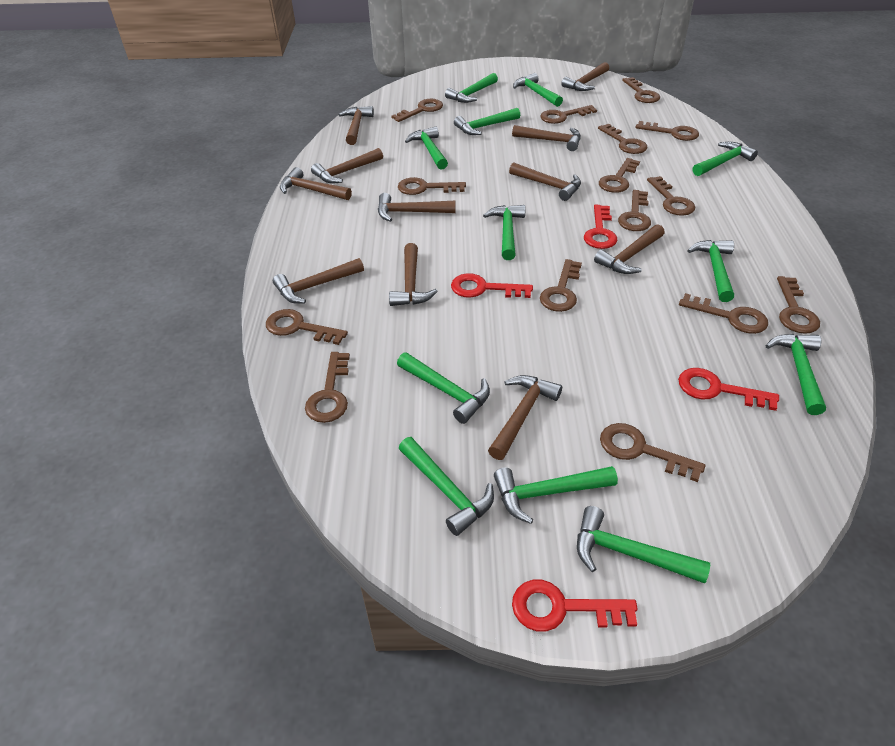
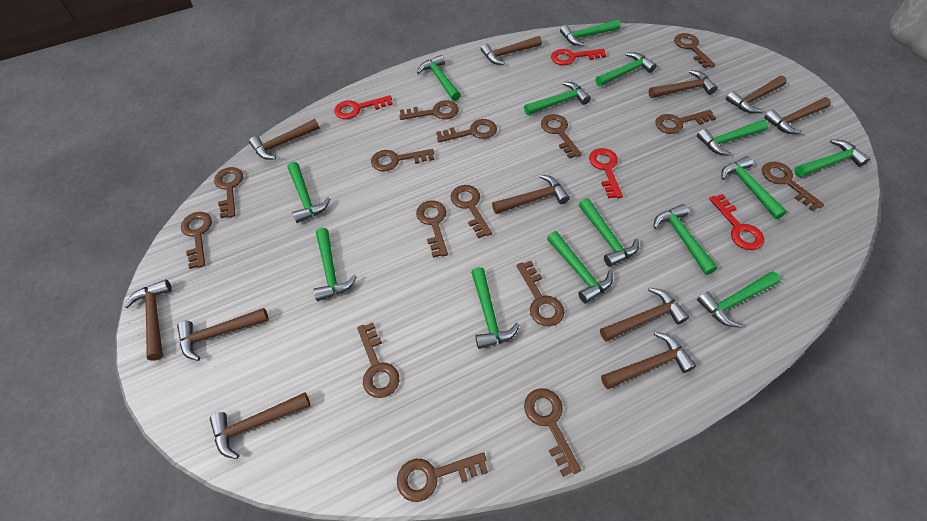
green hammer: 12 -> 14

